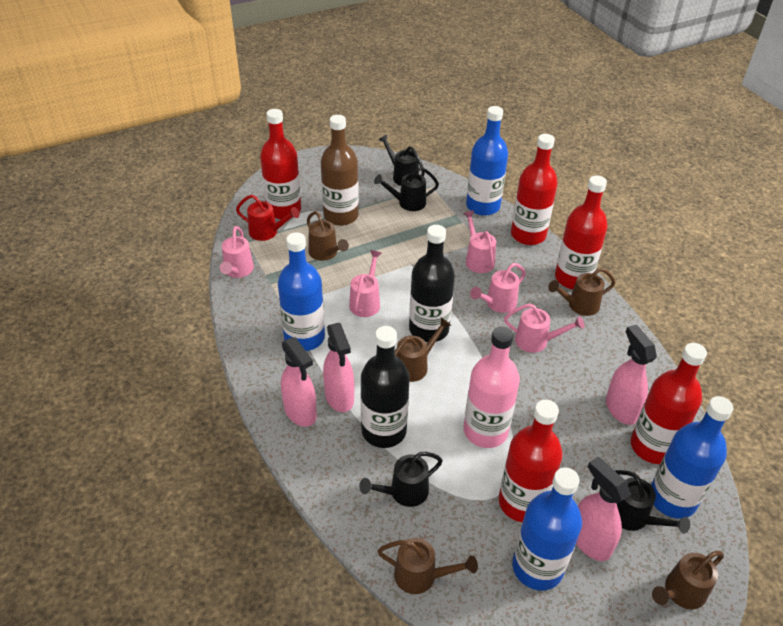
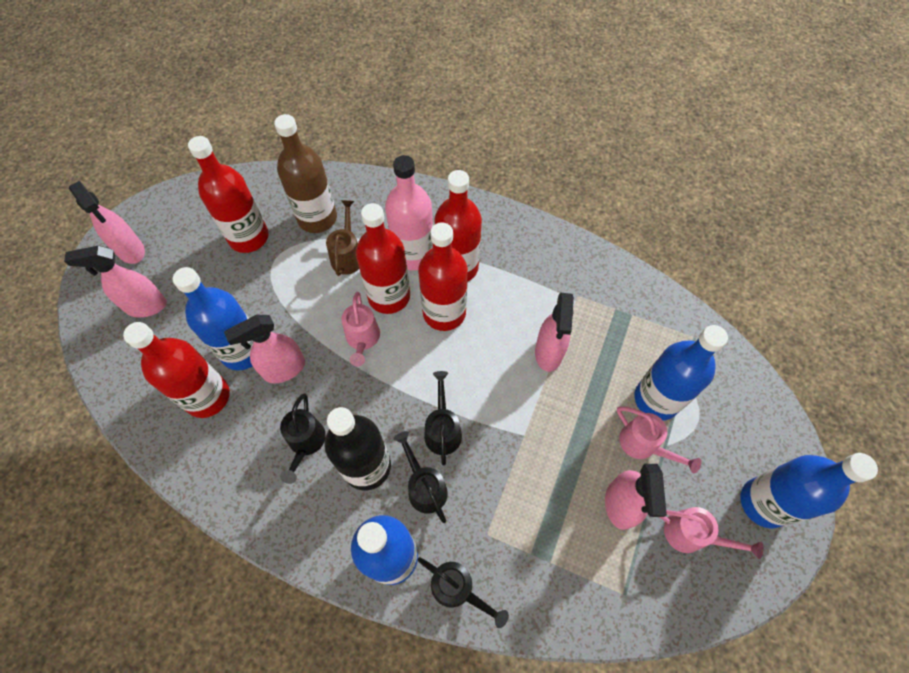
black bottle: 2 -> 1
brown watering can: 5 -> 1
pink spray bottle: 4 -> 5
pink watering can: 5 -> 3
red watering can: 1 -> 0

